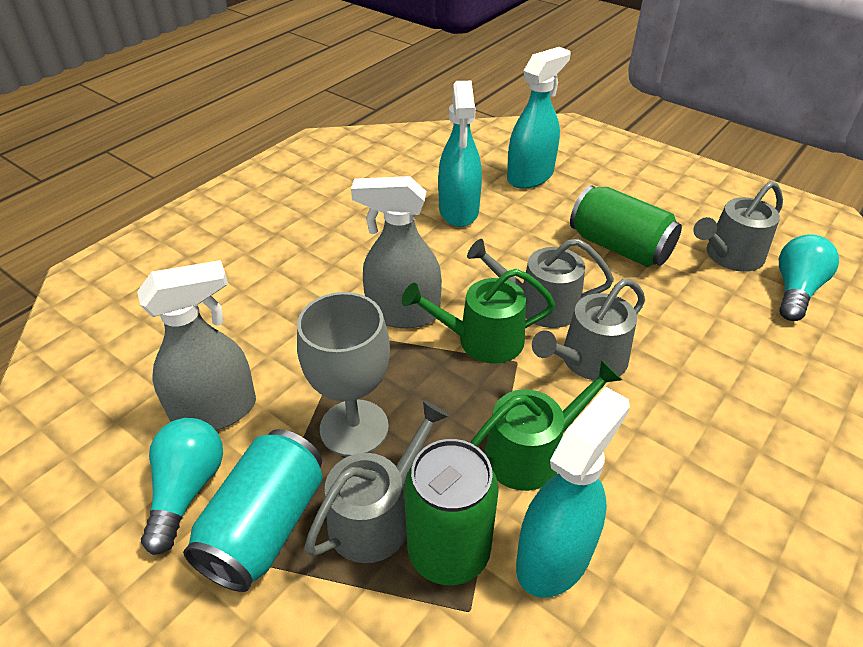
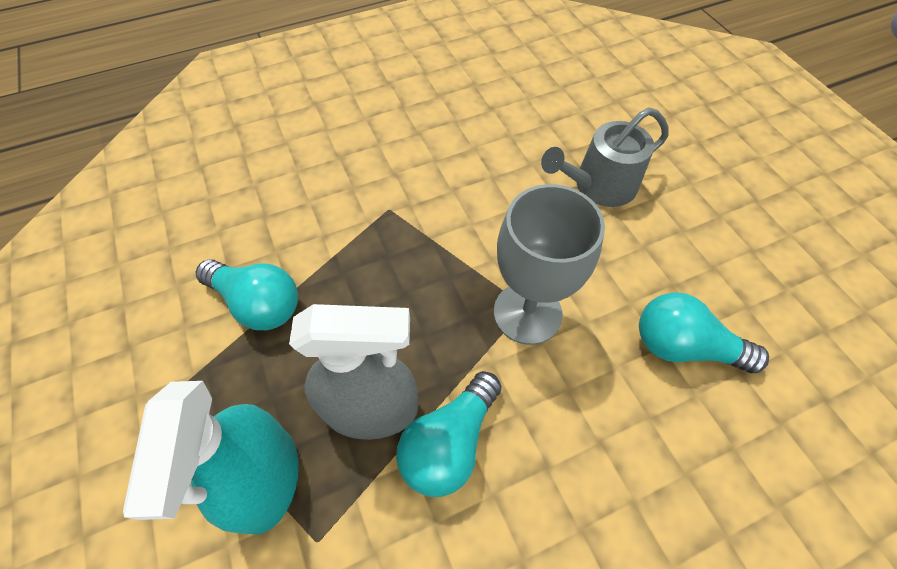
green can: 2 -> 0
green watering can: 2 -> 0
grey spray bottle: 2 -> 1
grey watering can: 4 -> 1
turquoise can: 1 -> 0
turquoise light bulb: 2 -> 3
turquoise spray bottle: 3 -> 1

